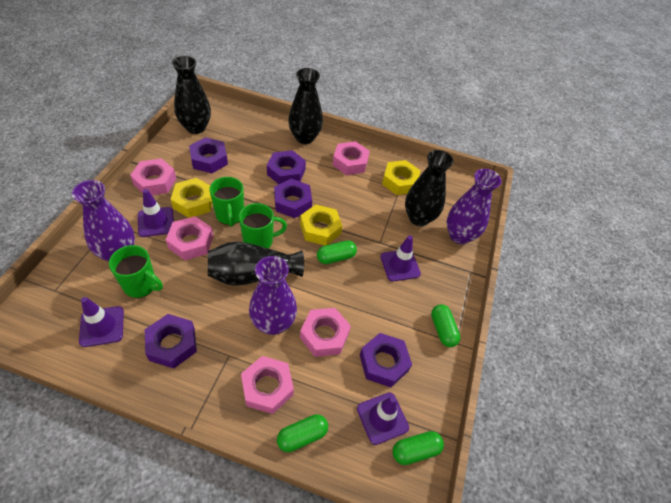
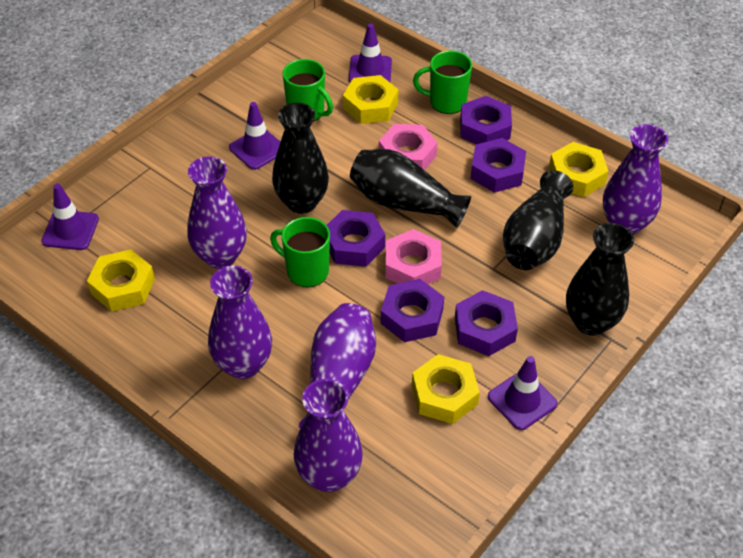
green capsule: 4 -> 0
pink nut: 5 -> 2
purple vase: 3 -> 5
yellow nut: 3 -> 4

